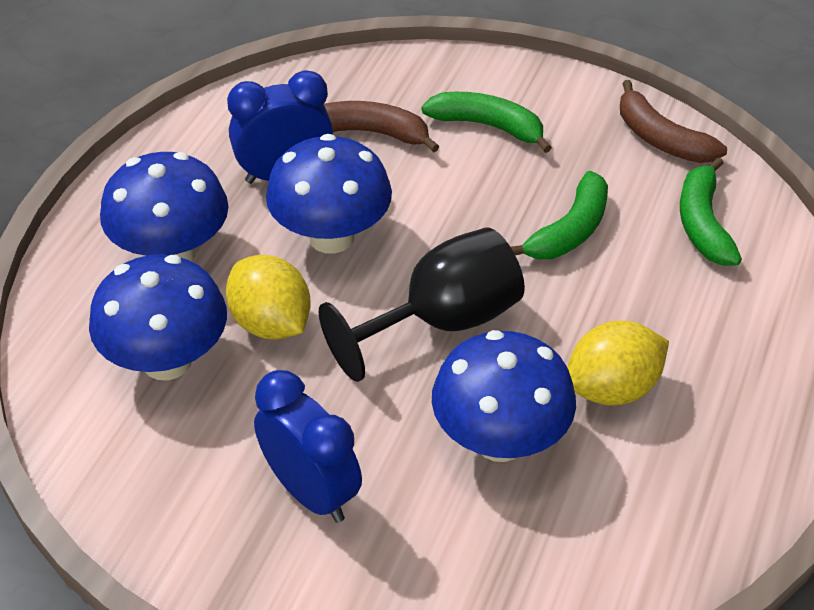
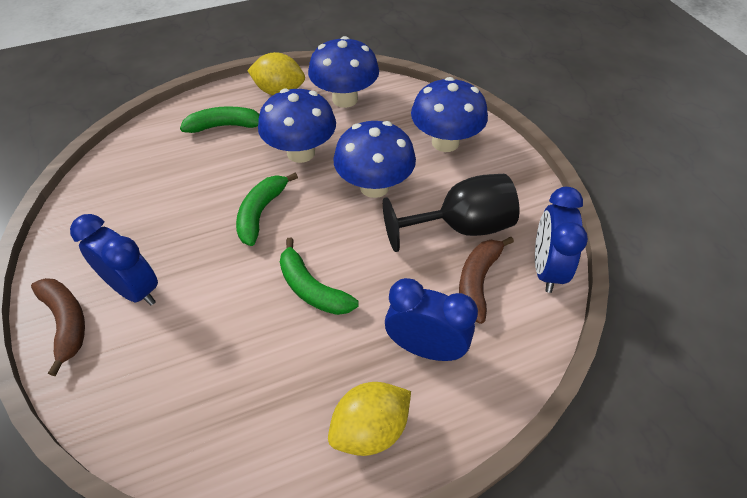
blue clock: 2 -> 3

